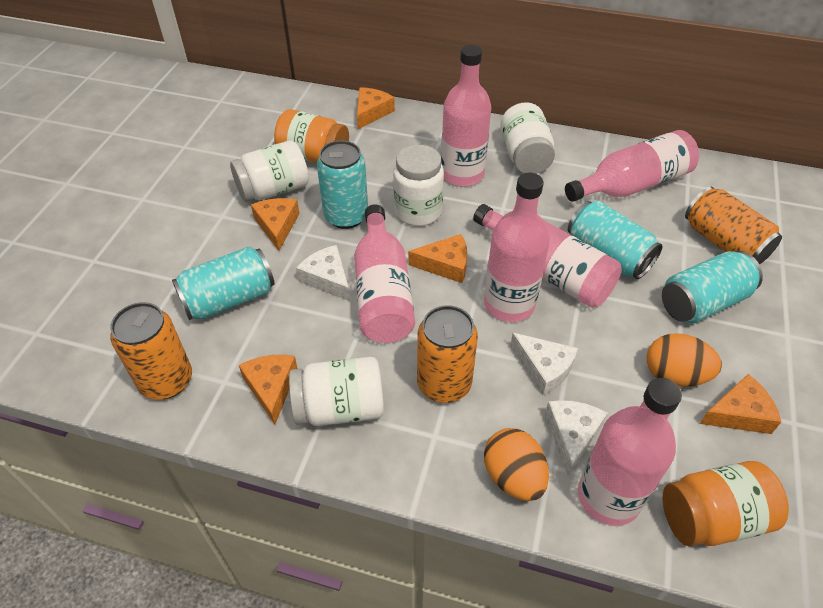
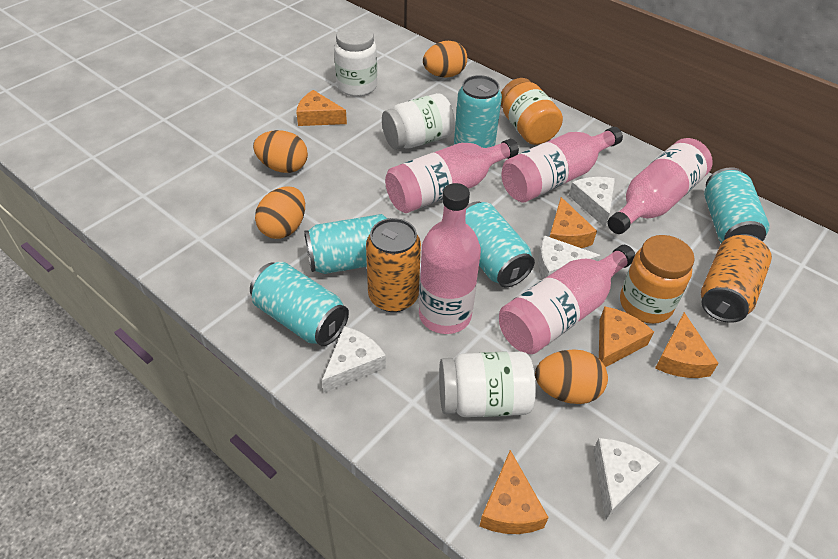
orange can: 3 -> 2
orange egg: 2 -> 4
pink bottle: 6 -> 5
turquoise can: 4 -> 5
white cheese: 3 -> 4
white jar: 4 -> 3

